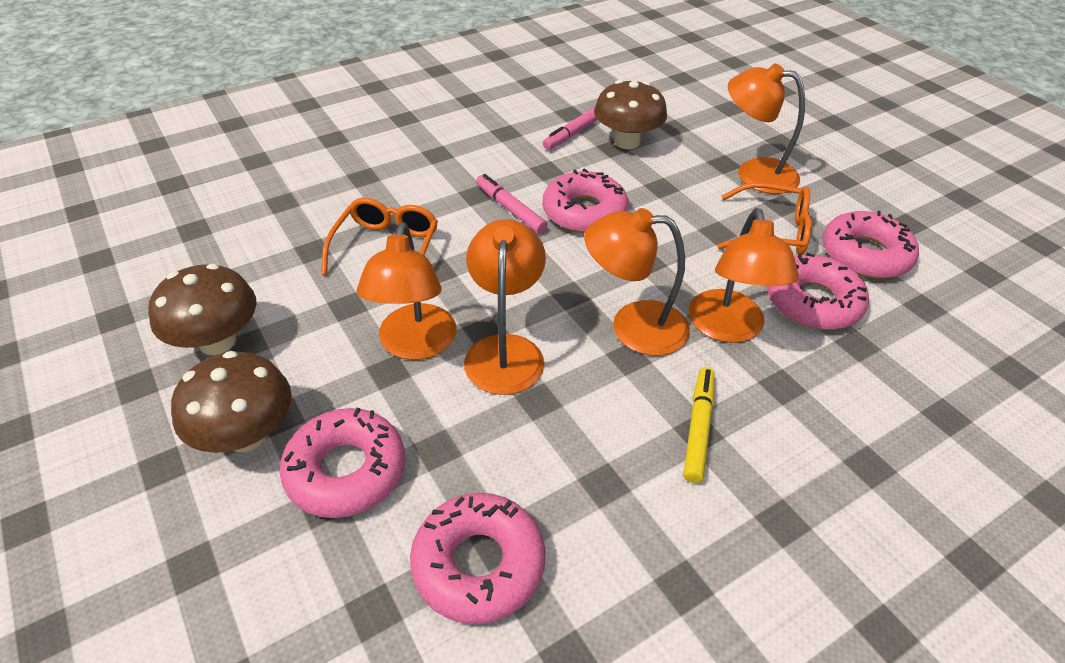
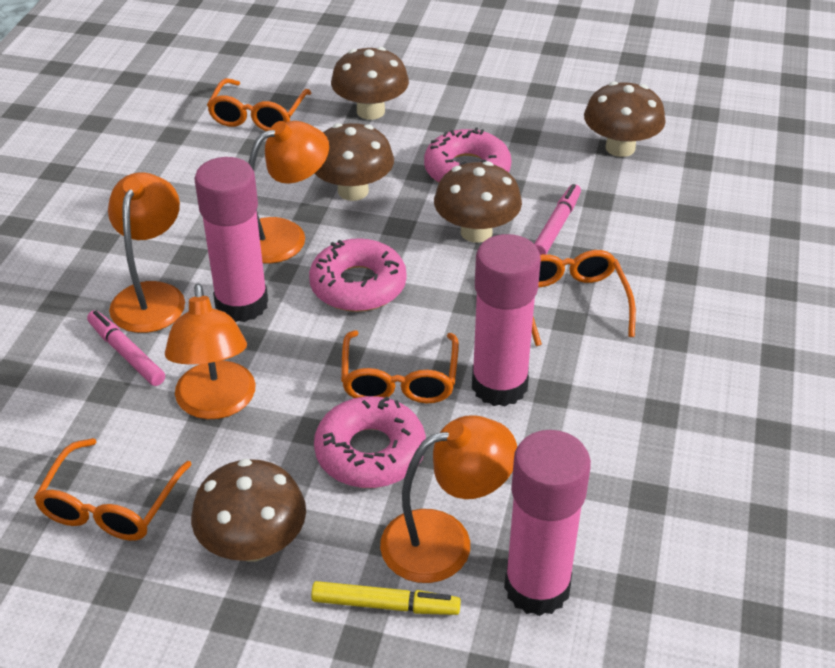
brown mushroom: 3 -> 5
orange glasses: 2 -> 4
orange lamp: 5 -> 4
pink donut: 5 -> 3
pink glue stick: 0 -> 3

